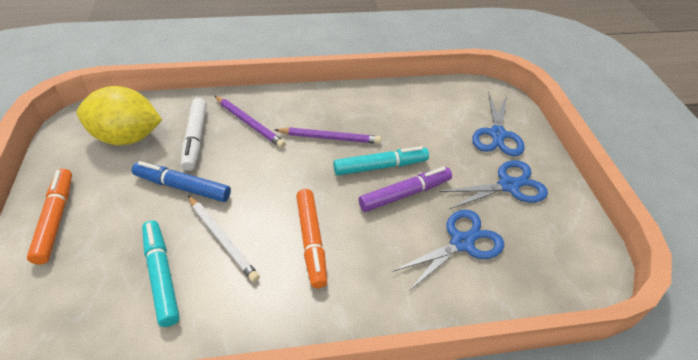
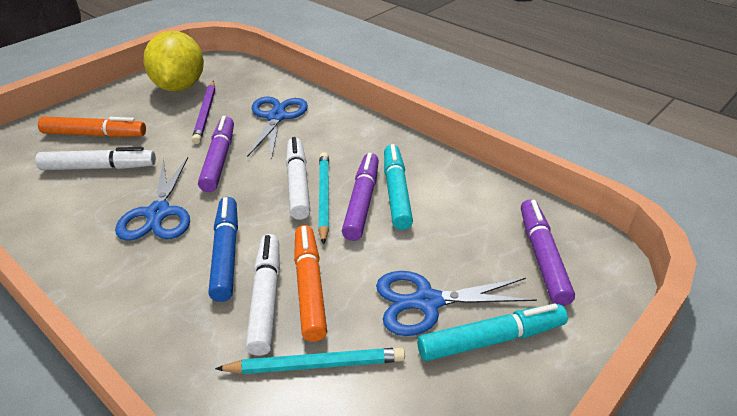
purple marker: 1 -> 3
purple pencil: 2 -> 1
turquoise pencil: 0 -> 2
white marker: 1 -> 3
white pencil: 1 -> 0

